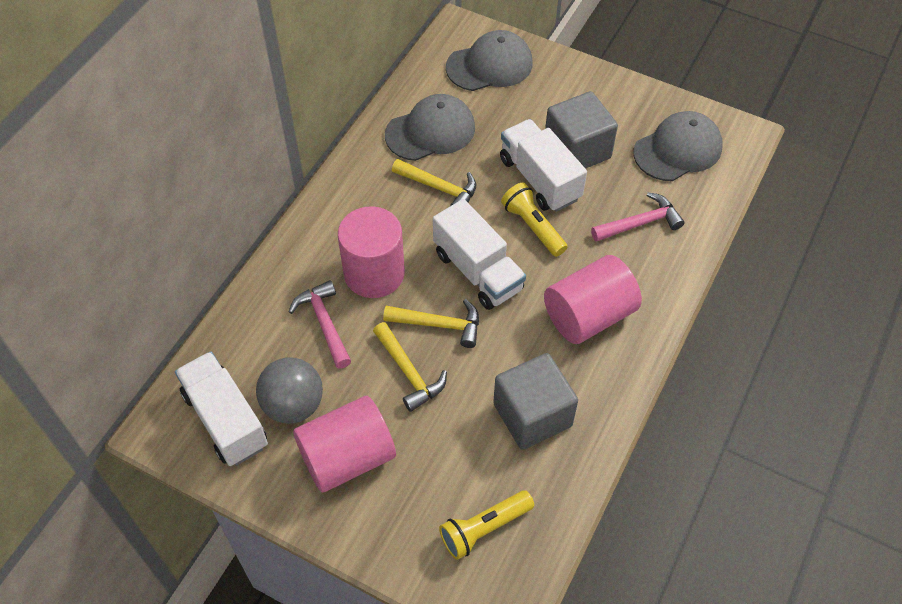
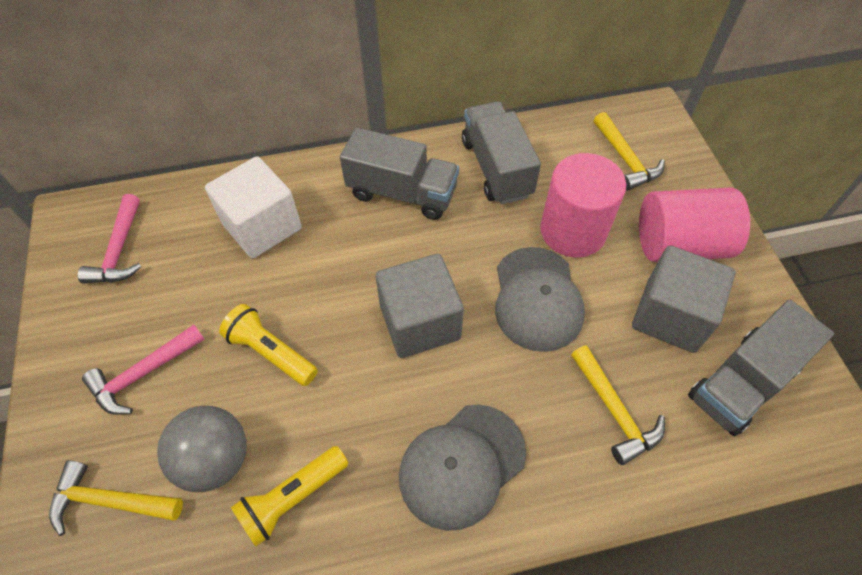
grey cap: 3 -> 2
grey truck: 0 -> 3
pink cylinder: 3 -> 2
white cube: 0 -> 1
white truck: 3 -> 0

